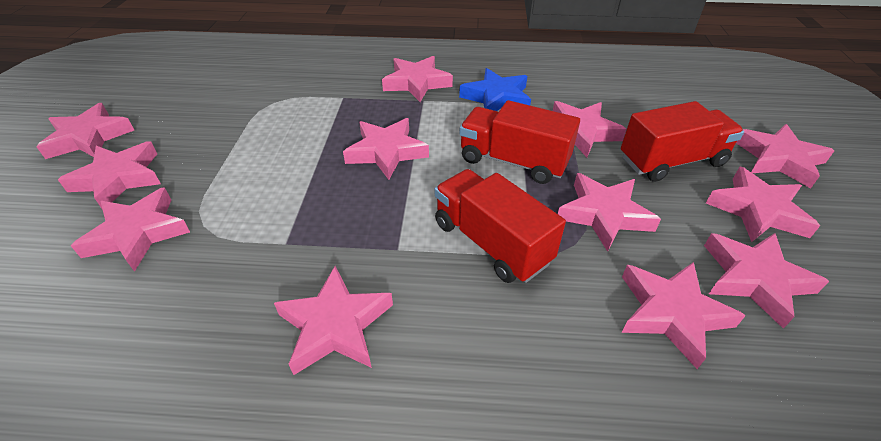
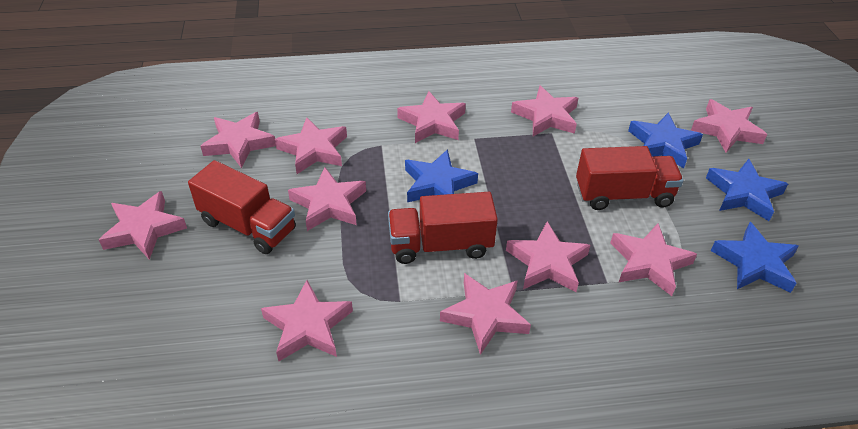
blue star: 1 -> 4
pink star: 12 -> 11

